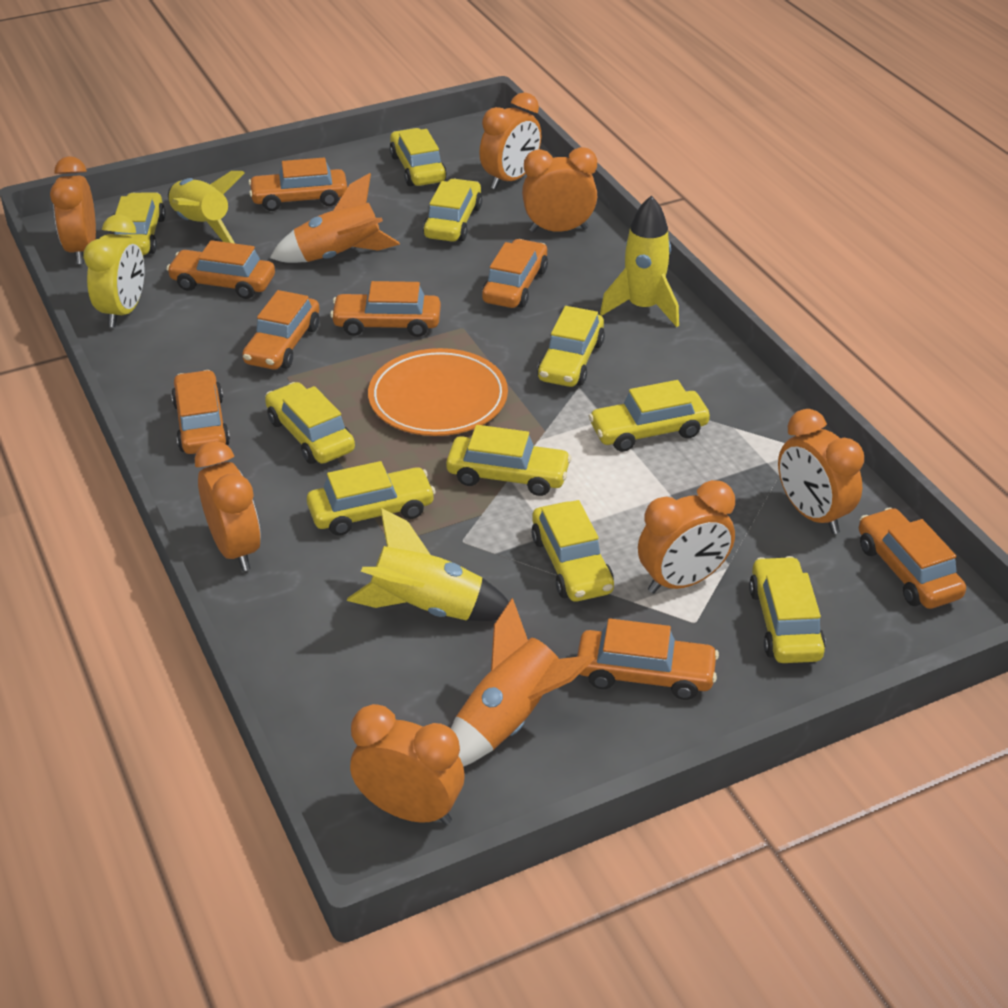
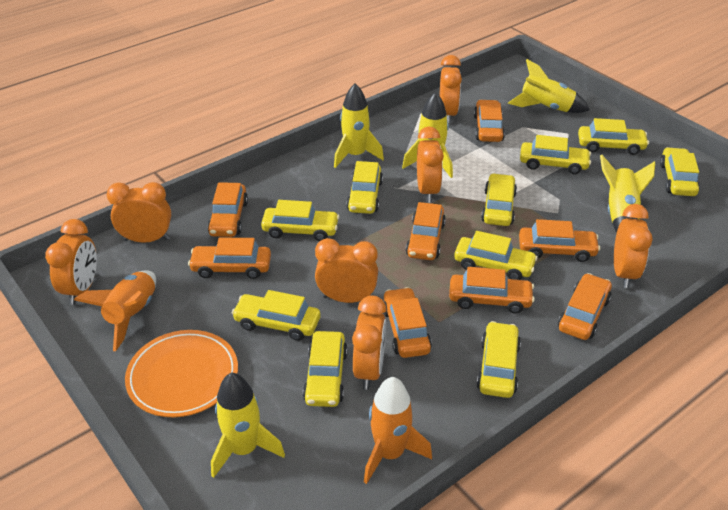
yellow clock: 1 -> 0
yellow rocket: 3 -> 5

